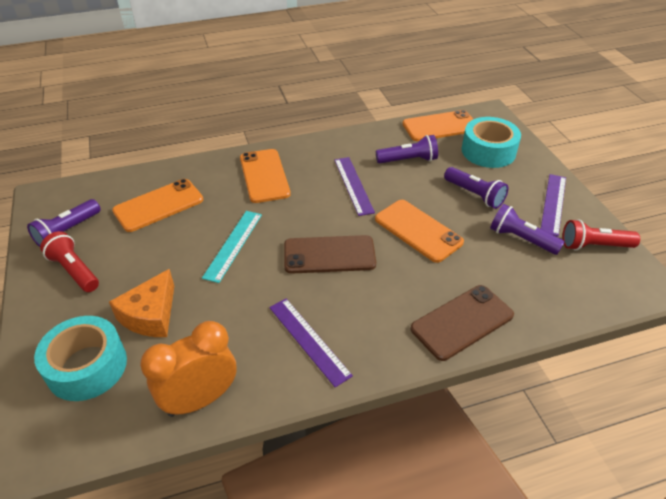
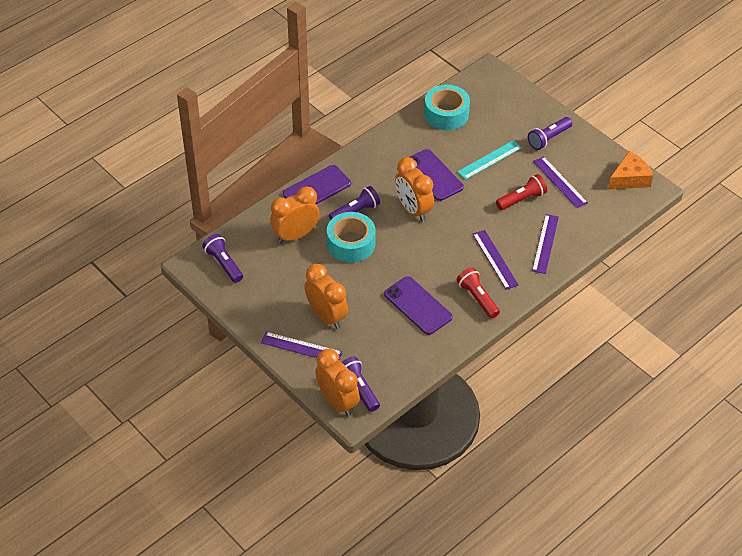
brown phone: 2 -> 0
orange clock: 1 -> 4
orange phone: 4 -> 0
purple phone: 0 -> 3
purple ruler: 3 -> 4

